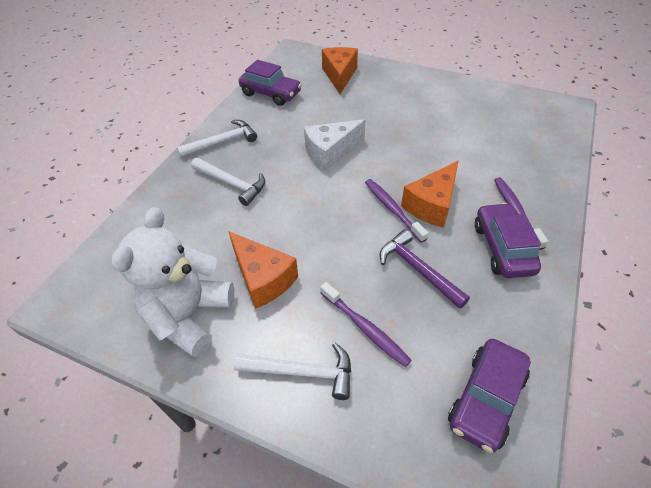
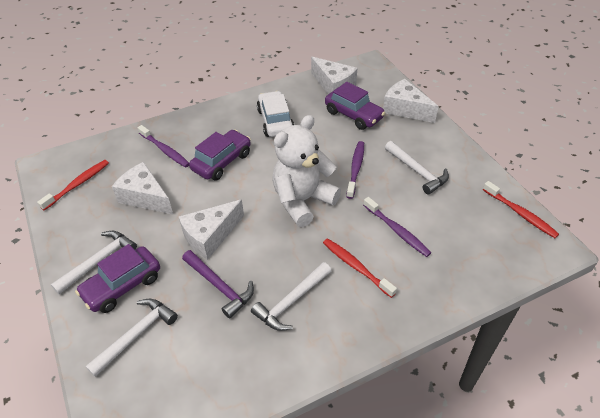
orange cheese: 3 -> 0
red toothbrush: 0 -> 3
white car: 0 -> 1
white cheese: 1 -> 4
white hammer: 3 -> 4

